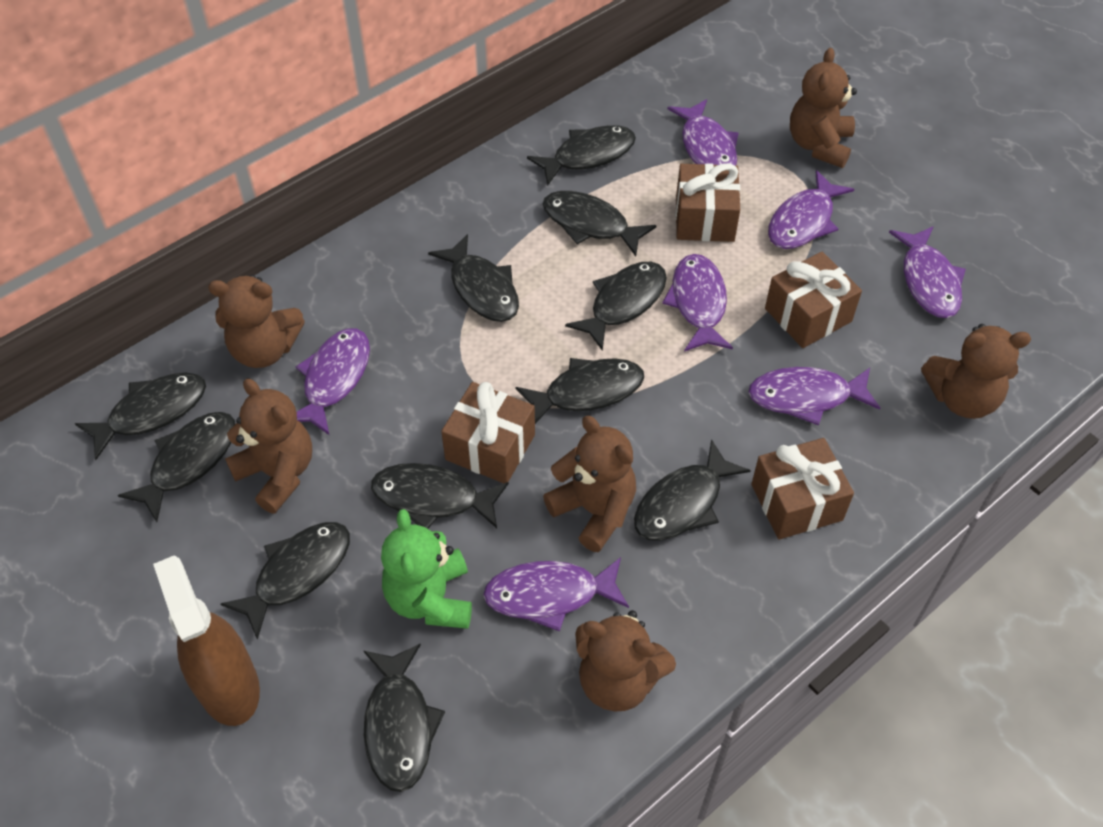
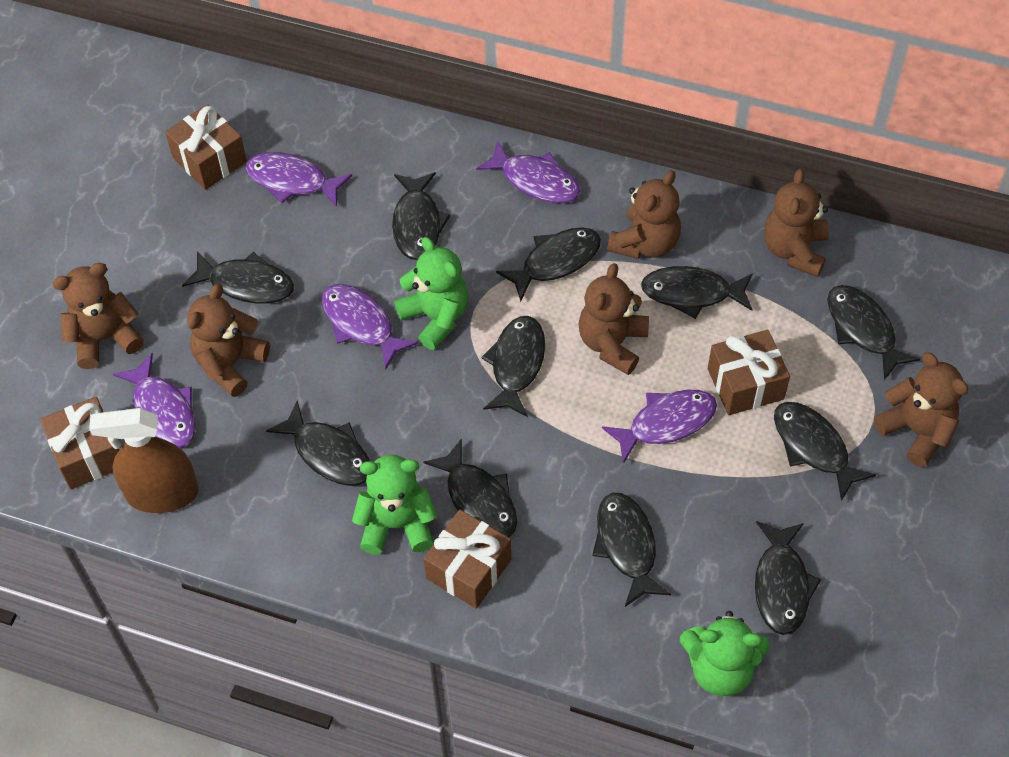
green teddy bear: 1 -> 3
purple fish: 7 -> 5

